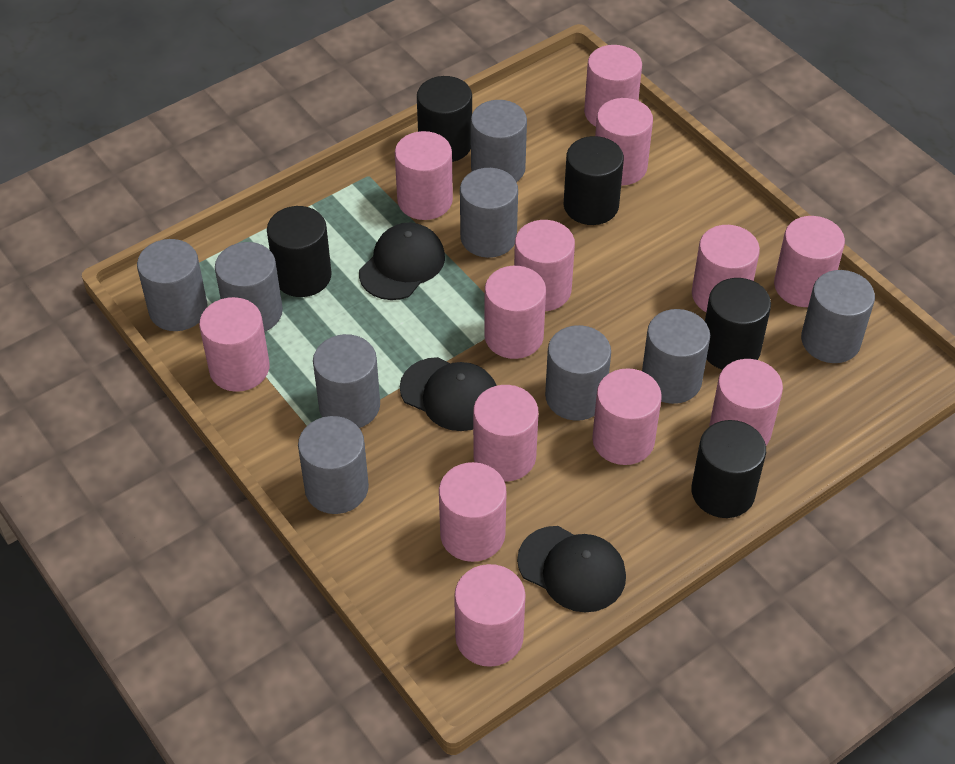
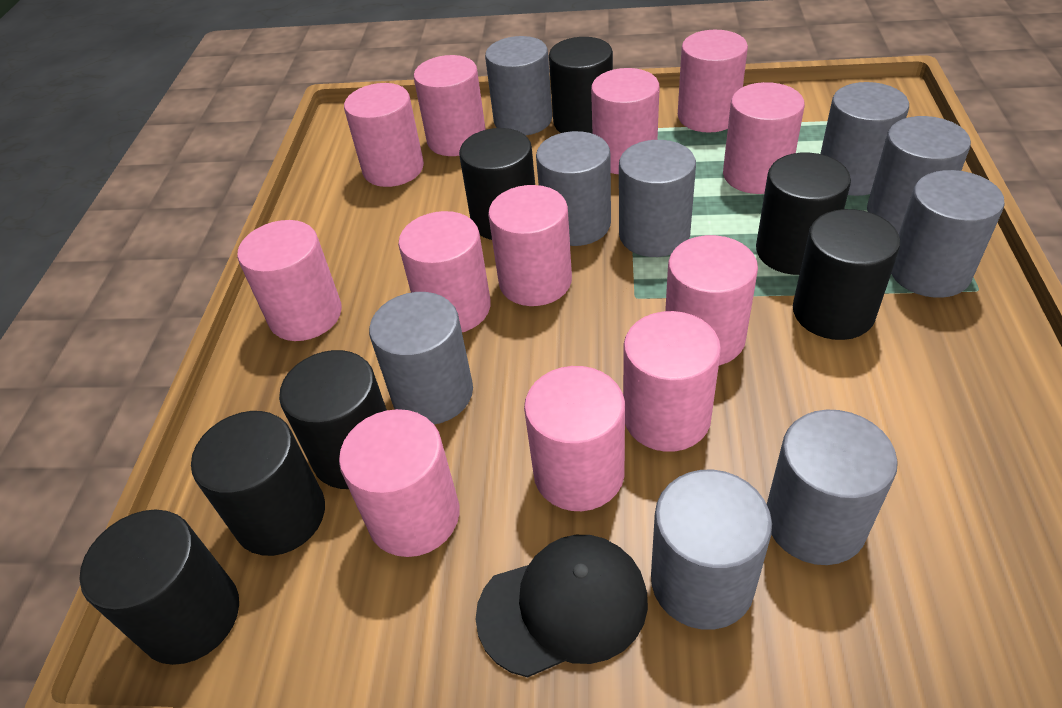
black cap: 3 -> 1
black cylinder: 5 -> 7
pink cylinder: 13 -> 12

